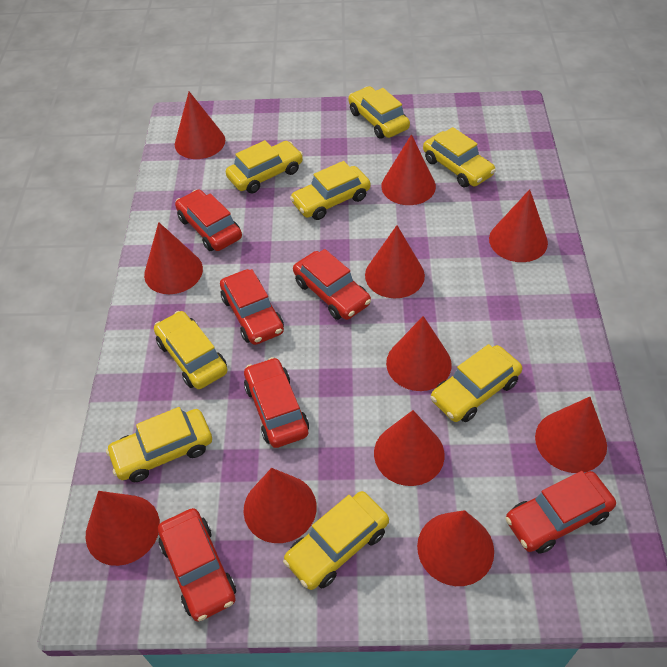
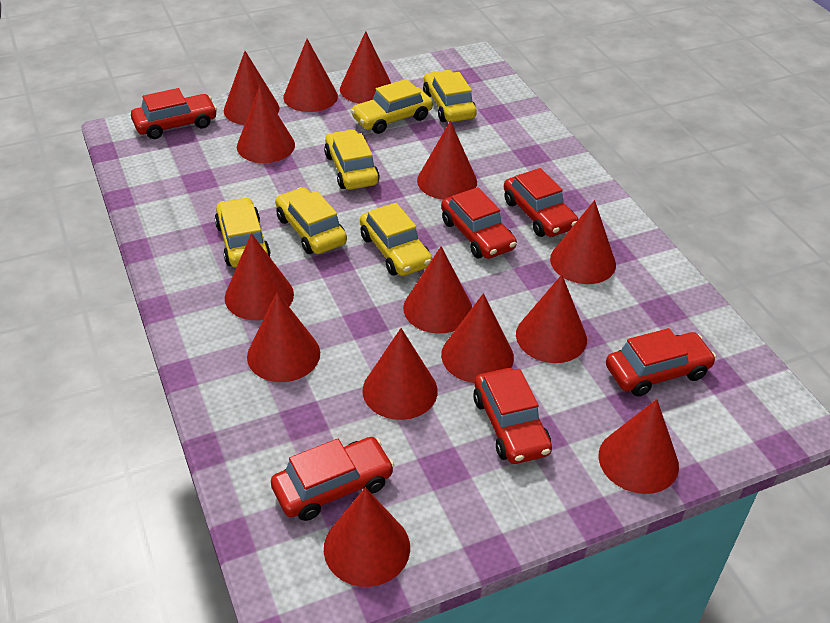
red cone: 11 -> 14
yellow car: 8 -> 6

